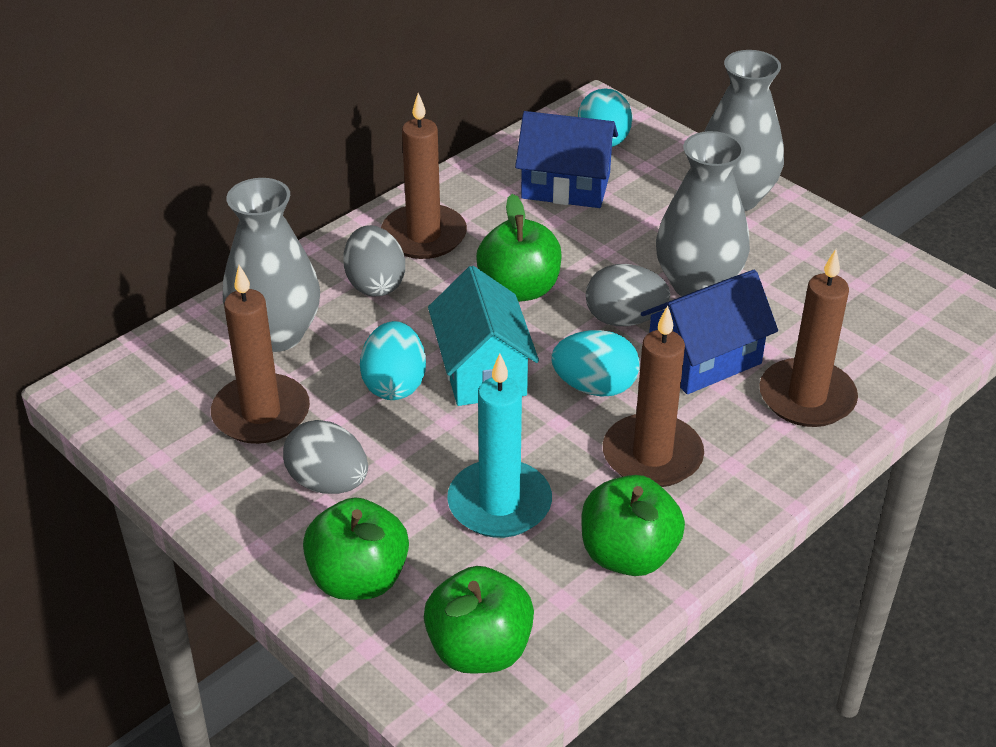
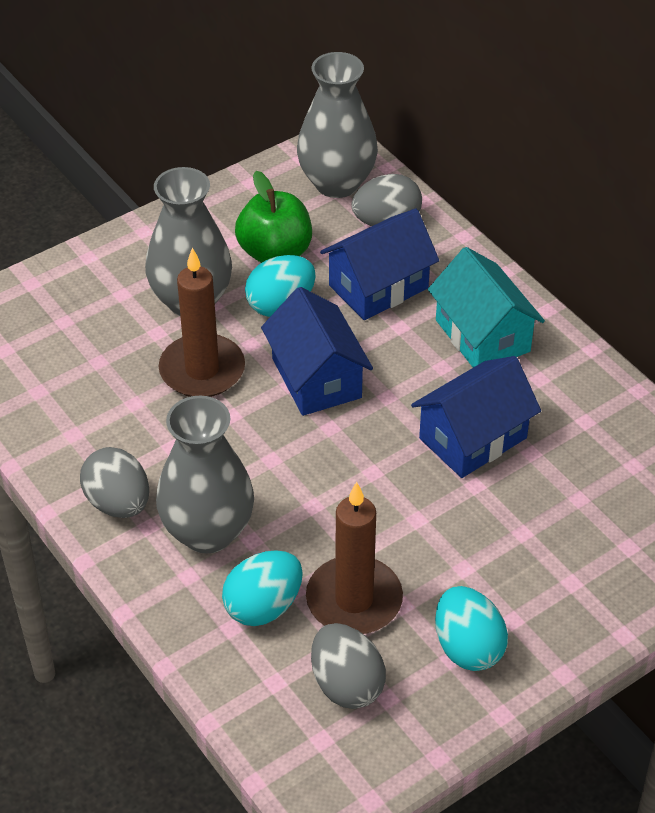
blue house: 2 -> 3
brown candle: 4 -> 2
green apple: 4 -> 1
turquoise candle: 1 -> 0

